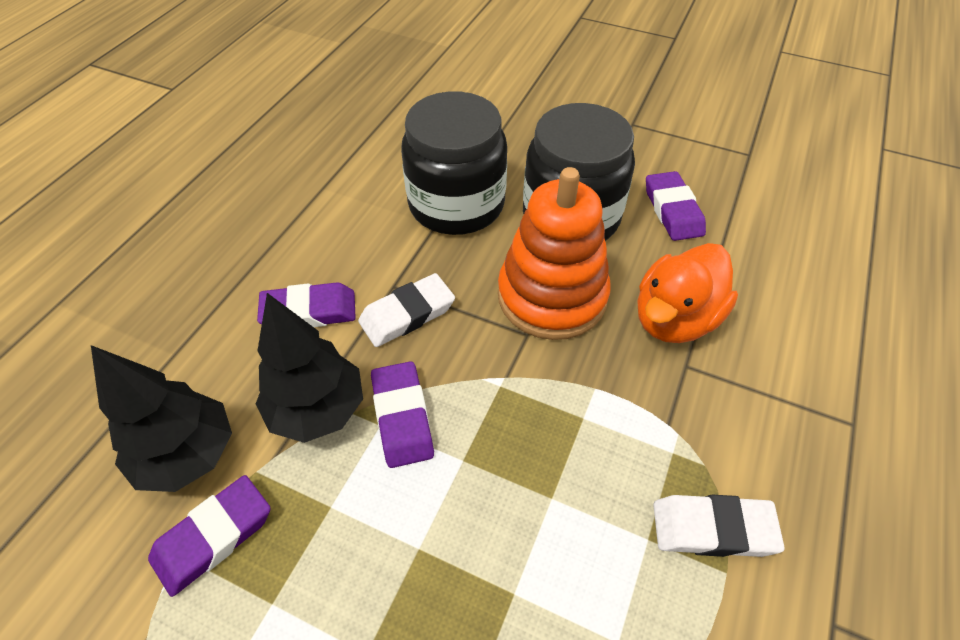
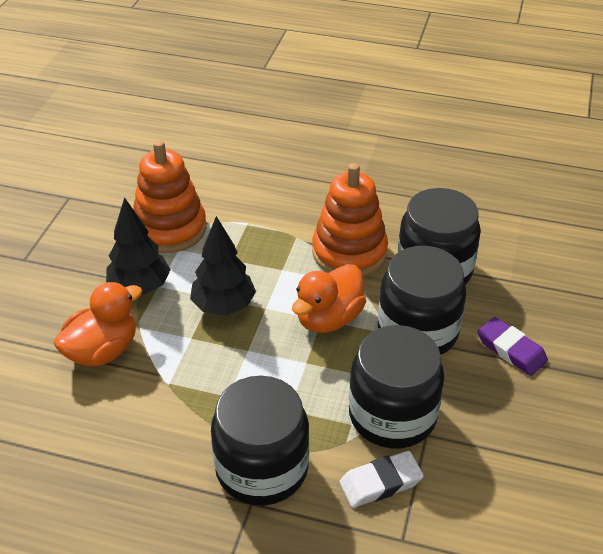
black jar: 2 -> 4
orange duck: 1 -> 2
orange stacking toy: 1 -> 2
purple eraser: 4 -> 1
white eraser: 2 -> 1

